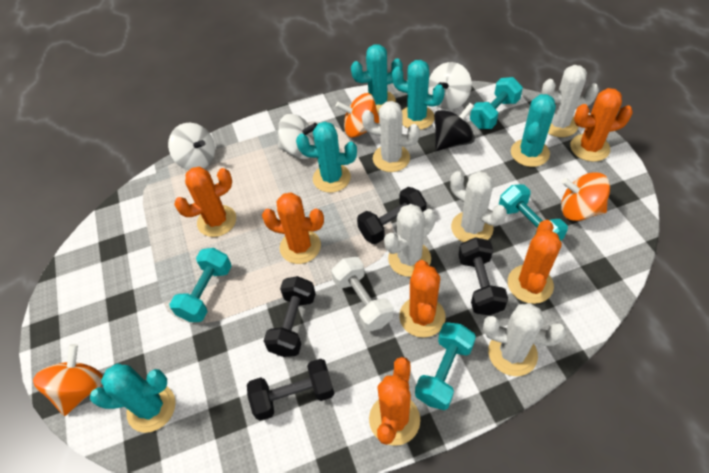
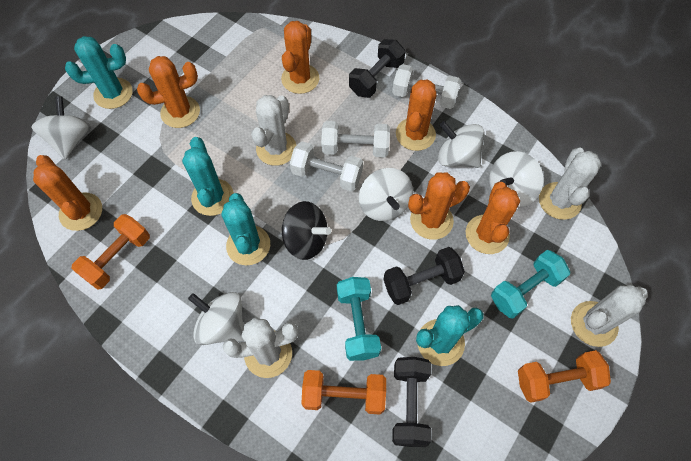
black dumbbell: 4 -> 3
orange dumbbell: 0 -> 3
orange spinning top: 3 -> 0
turquoise cactus: 5 -> 4
turquoise dumbbell: 4 -> 2
white cactus: 5 -> 4
white dumbbell: 1 -> 3
white spinning top: 3 -> 5

